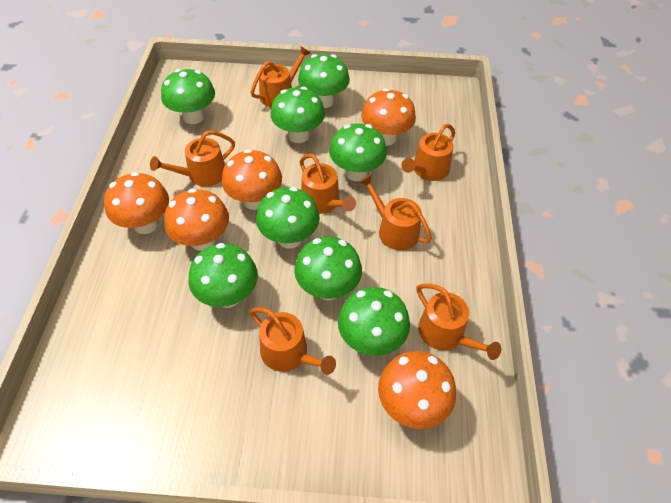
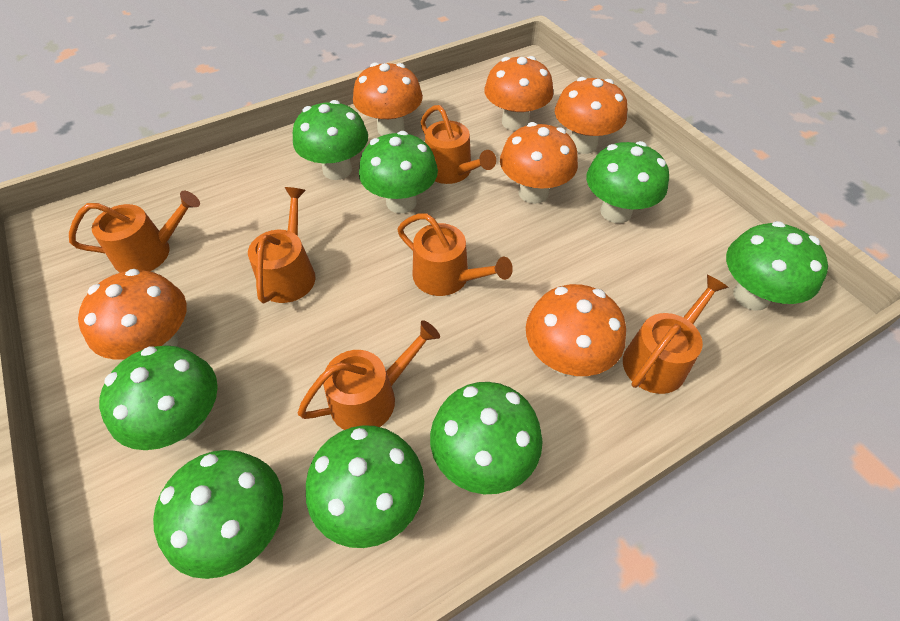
orange mushroom: 5 -> 6
orange watering can: 7 -> 6

